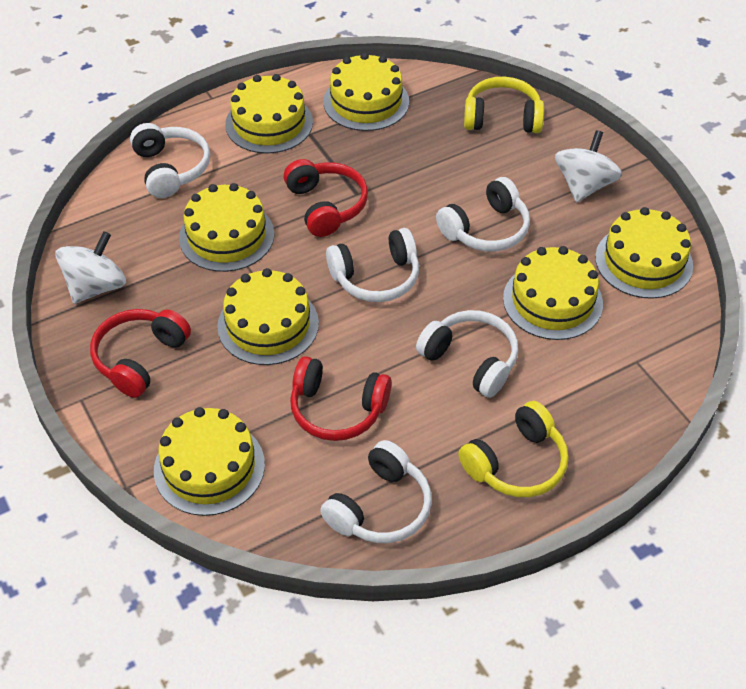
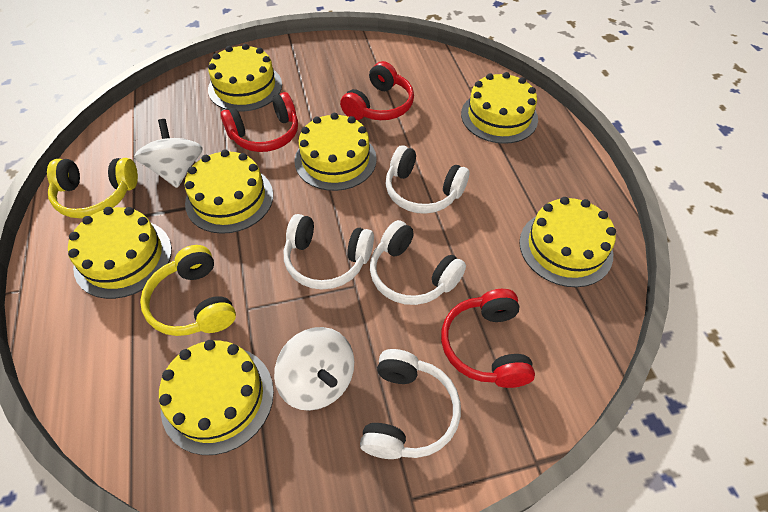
white headphones: 5 -> 4

